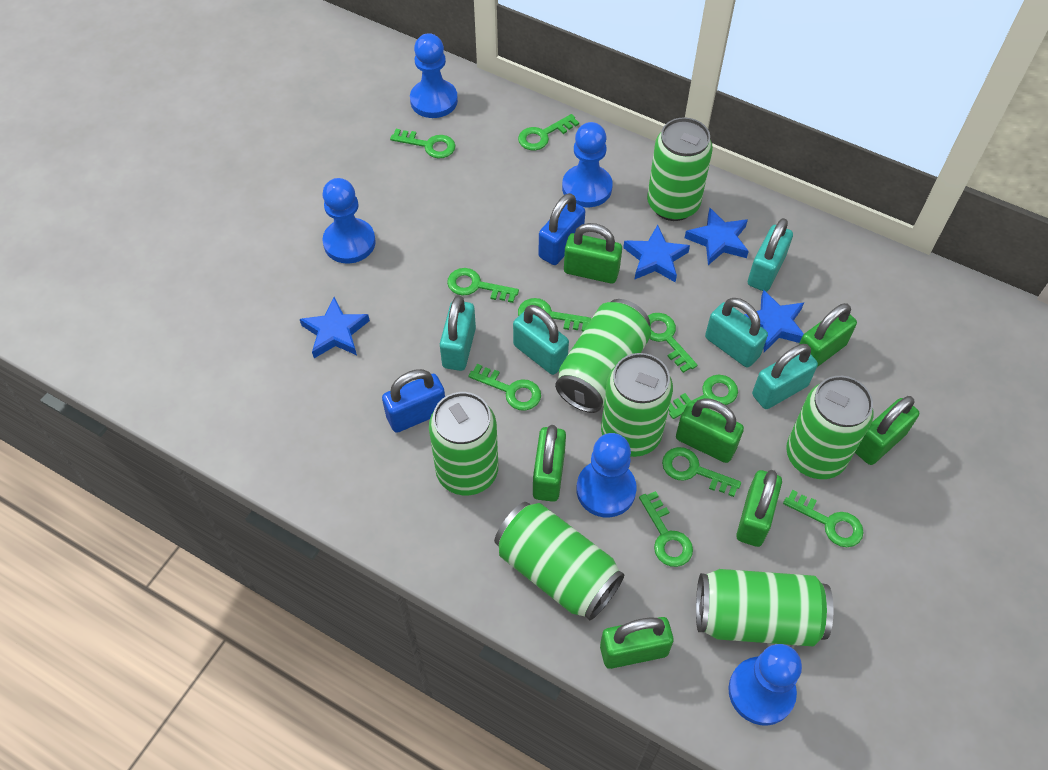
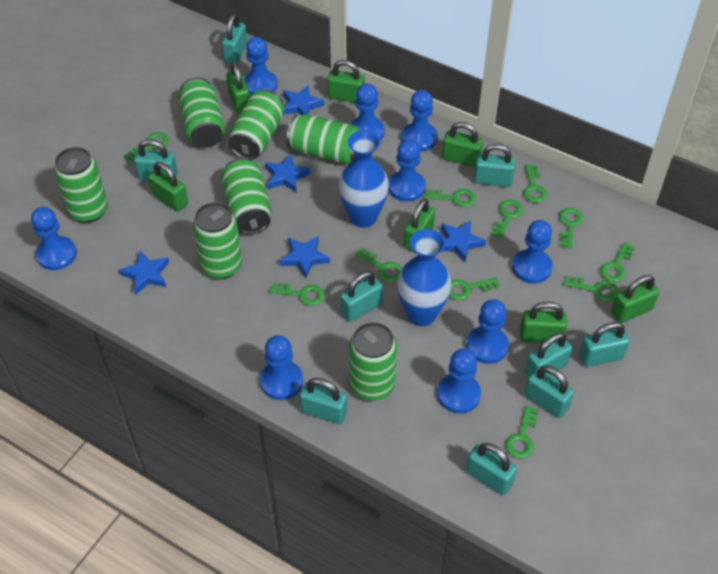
blue padlock: 2 -> 0
blue pawn: 5 -> 9
blue star: 4 -> 5
blue vase: 0 -> 2
green key: 10 -> 11
turquoise padlock: 5 -> 9

